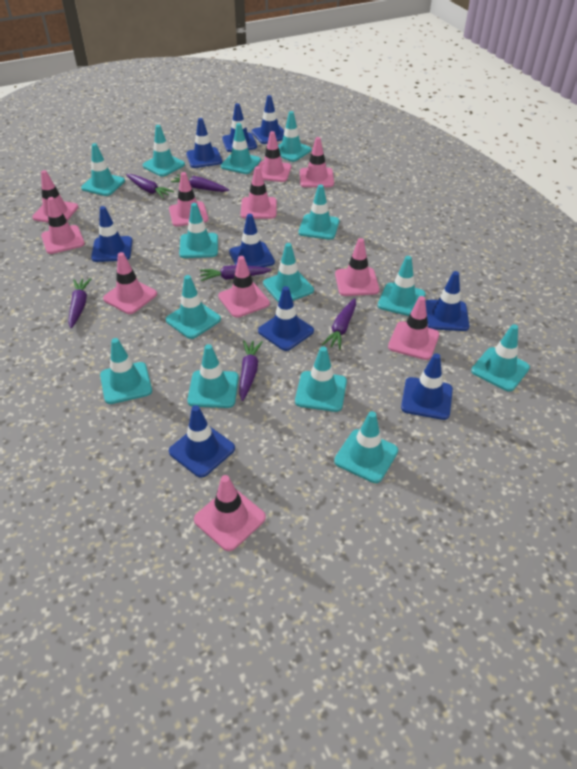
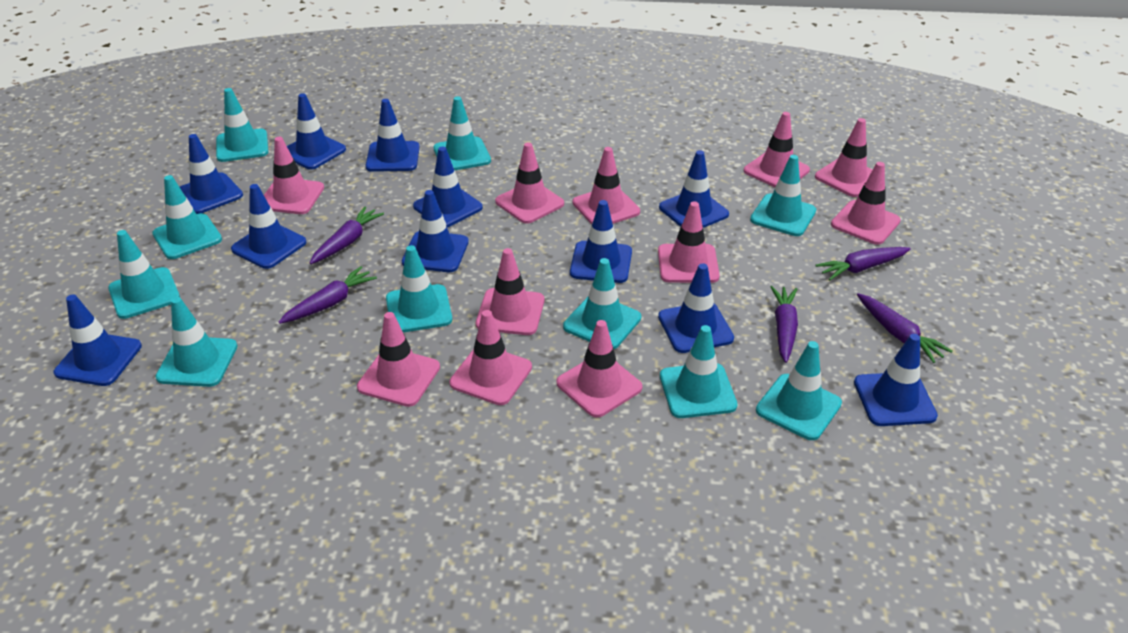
blue traffic cone: 9 -> 11
purple carrot: 6 -> 5
turquoise traffic cone: 14 -> 10

